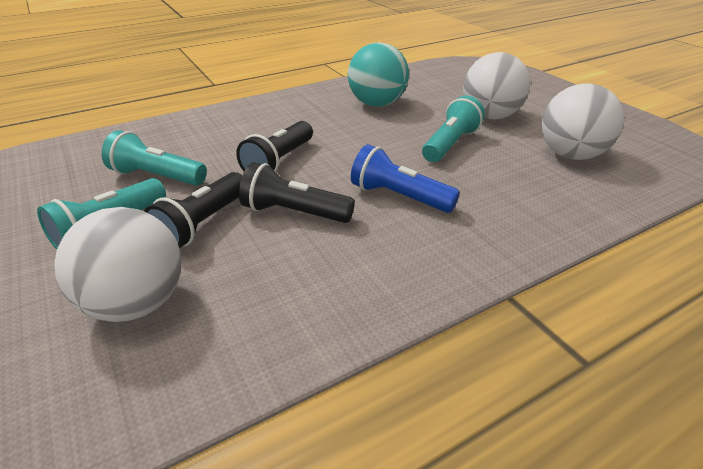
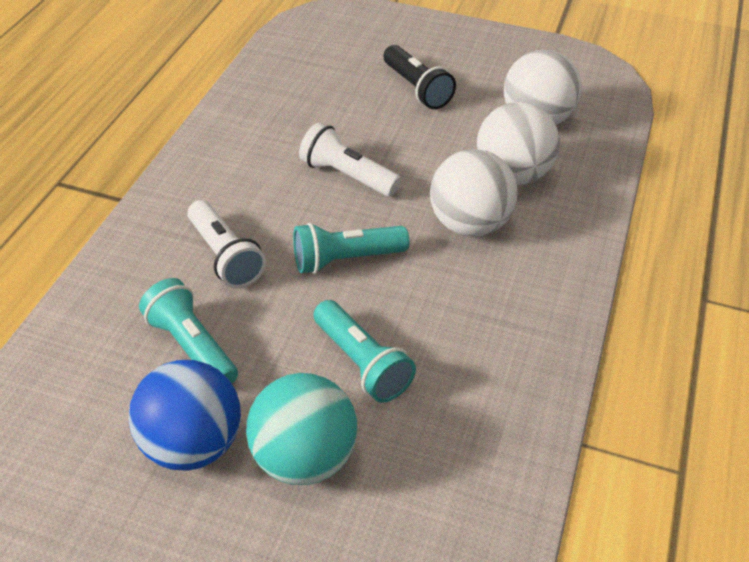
black flashlight: 3 -> 1
blue ball: 0 -> 1
blue flashlight: 1 -> 0
white flashlight: 0 -> 2

